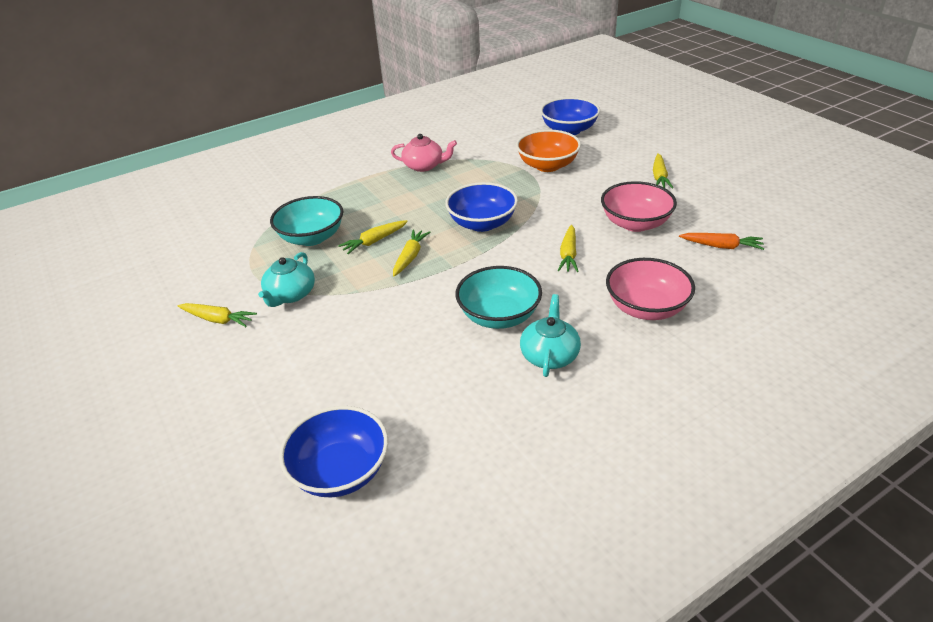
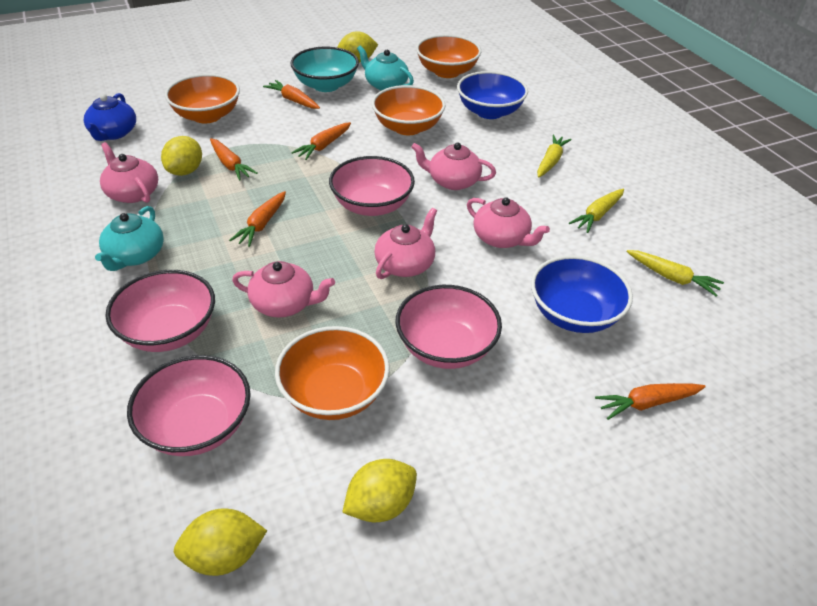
blue bowl: 3 -> 2
blue teapot: 0 -> 1
orange bowl: 1 -> 4
orange carrot: 1 -> 5
pink bowl: 2 -> 4
pink teapot: 1 -> 5
turquoise bowl: 2 -> 1
yellow carrot: 5 -> 3
yellow lemon: 0 -> 4

